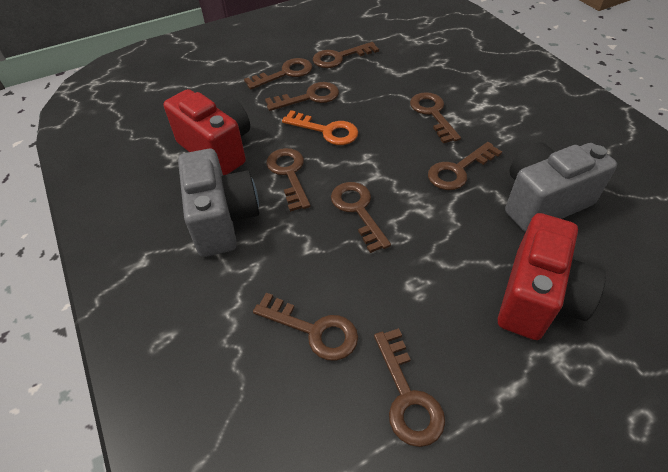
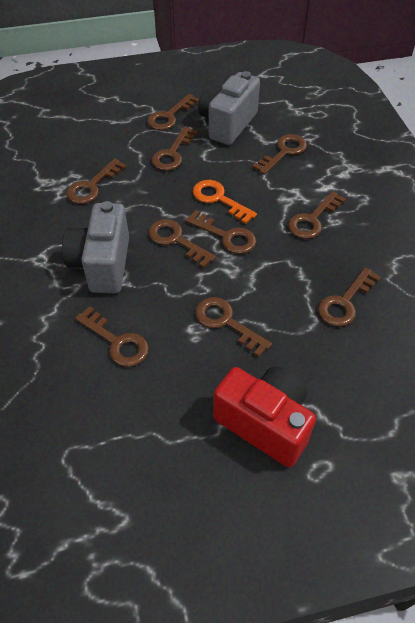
brown key: 9 -> 10
red camera: 2 -> 1

